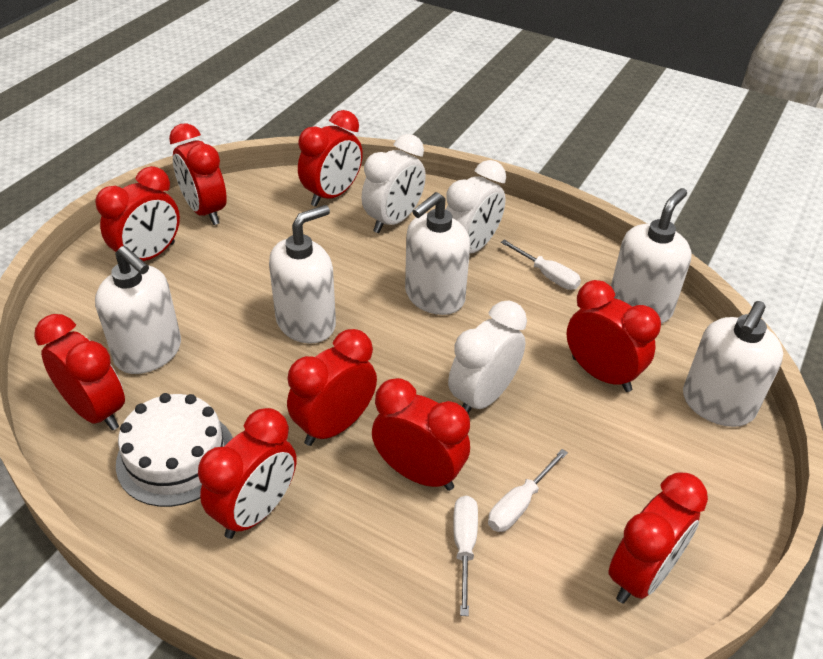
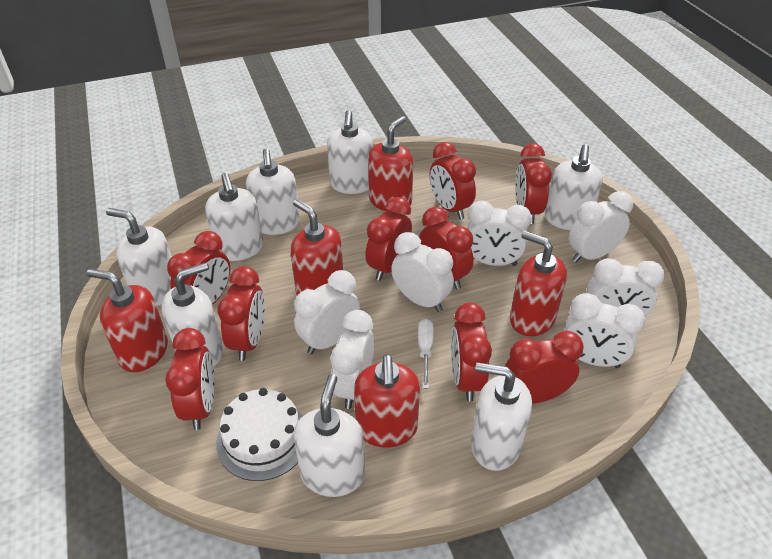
red soap dispenser: 0 -> 5
white clock: 3 -> 7
white screwdriver: 3 -> 1
white soap dispenser: 5 -> 8

